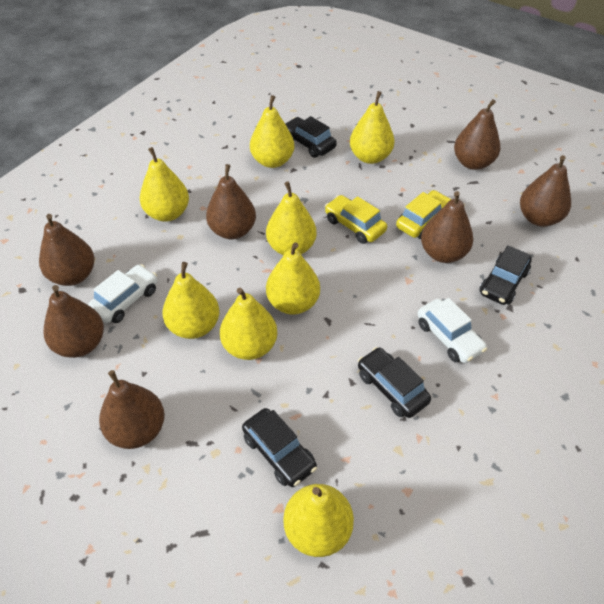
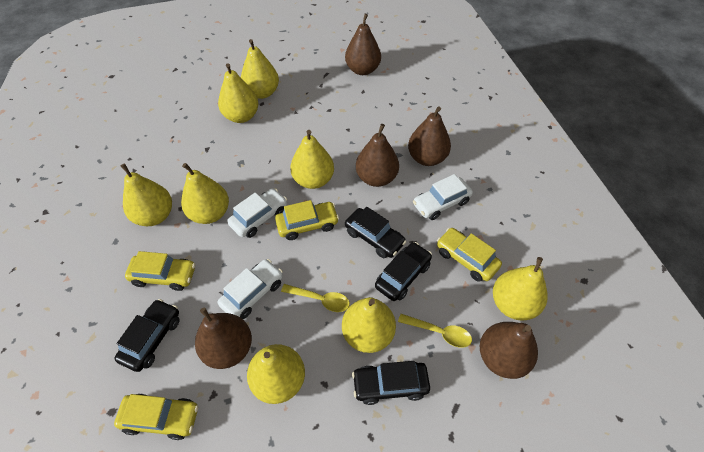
brown pear: 7 -> 5
white car: 2 -> 3
yellow car: 2 -> 4
yellow spoon: 0 -> 2

